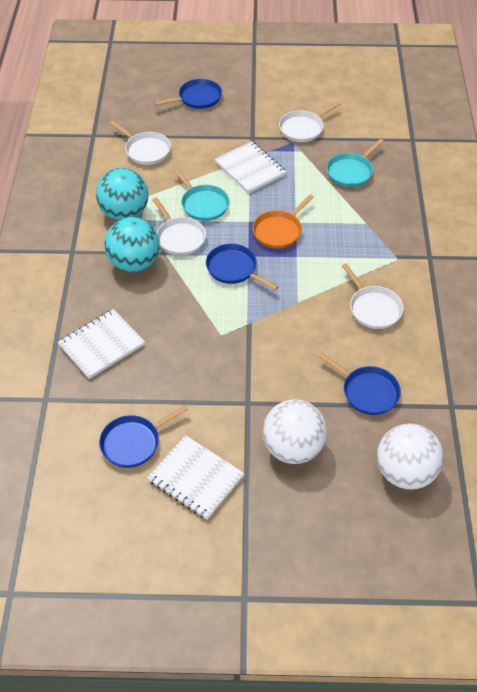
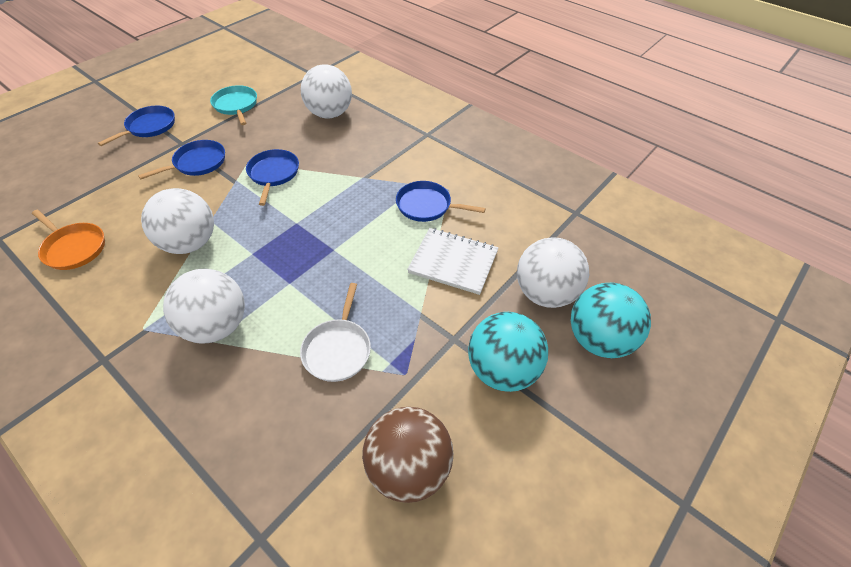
brown ball: 0 -> 1
turquoise pan: 2 -> 1
white ball: 2 -> 4
white notebook: 3 -> 1
white pan: 4 -> 1

